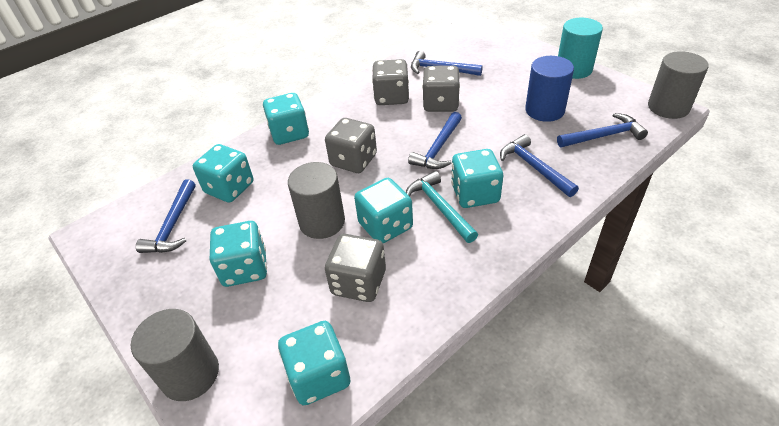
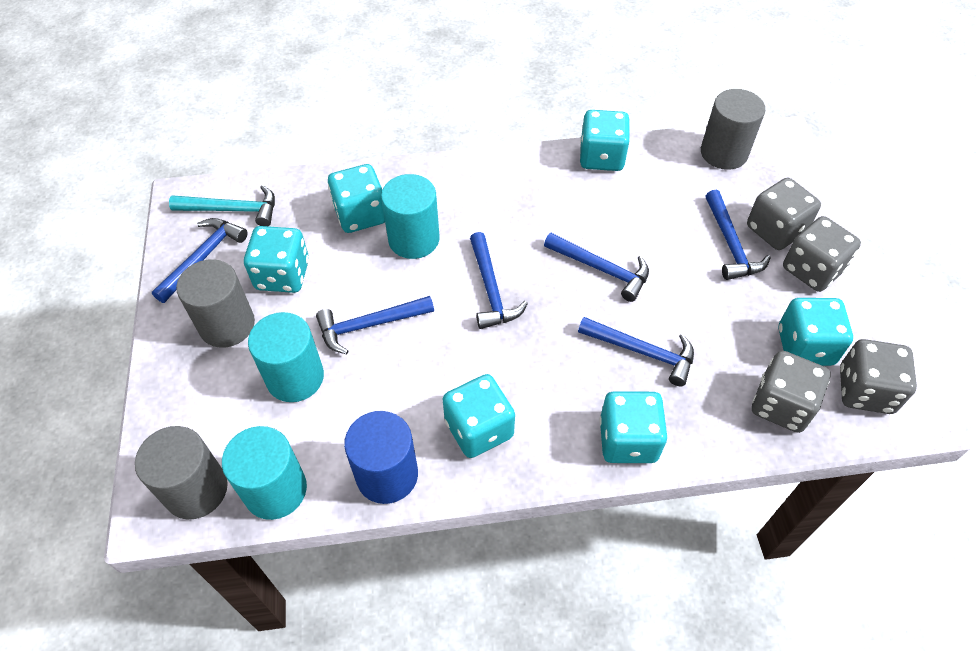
blue hammer: 5 -> 6
turquoise cylinder: 1 -> 3

